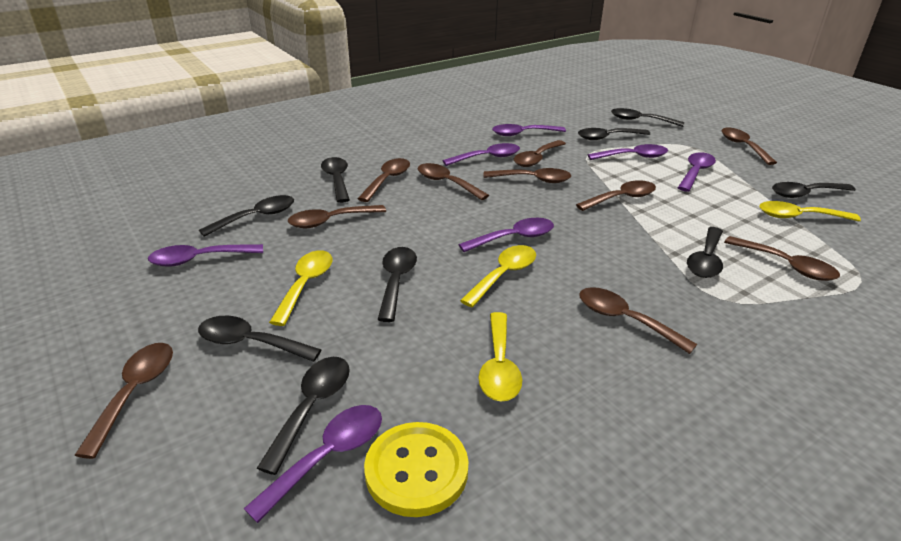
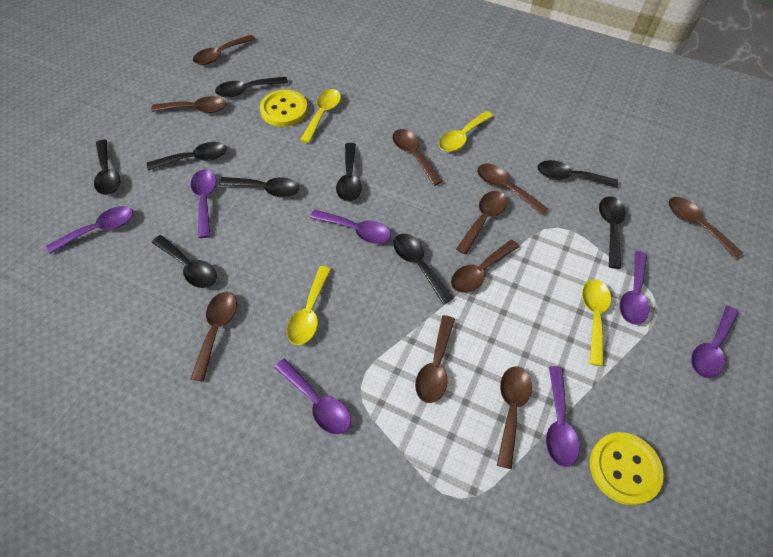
yellow button: 1 -> 2

